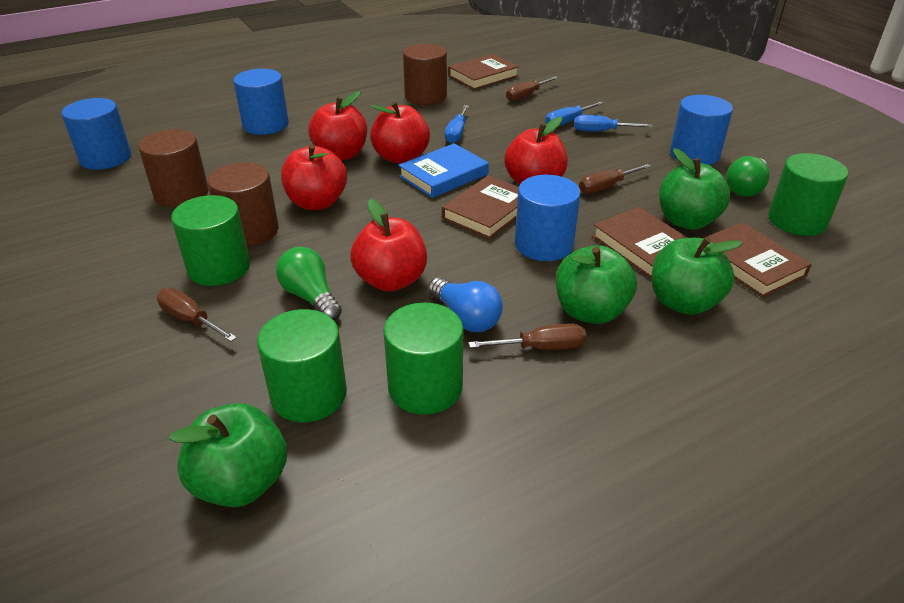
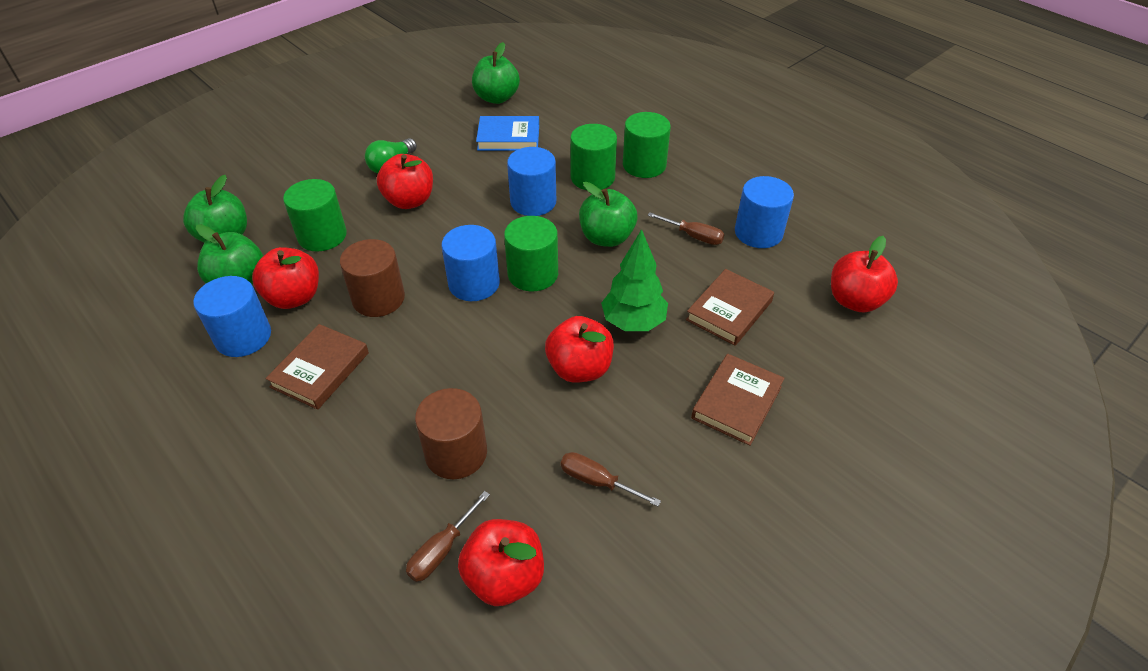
blue light bulb: 1 -> 0
blue screwdriver: 3 -> 0
brown book: 4 -> 3
brown cylinder: 3 -> 2
brown screwdriver: 4 -> 3
green light bulb: 2 -> 1
green tree: 0 -> 1

